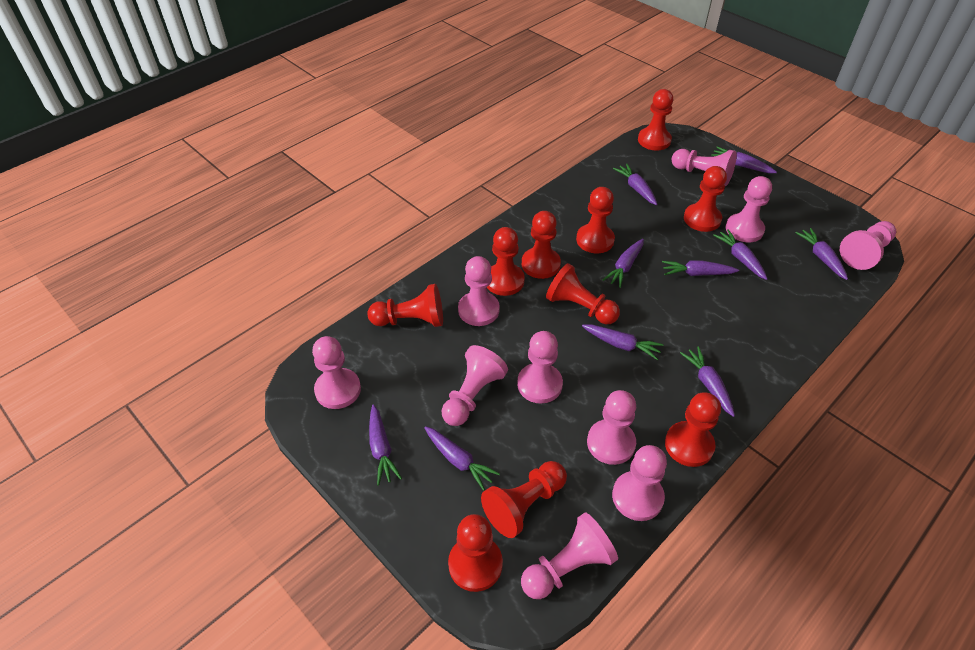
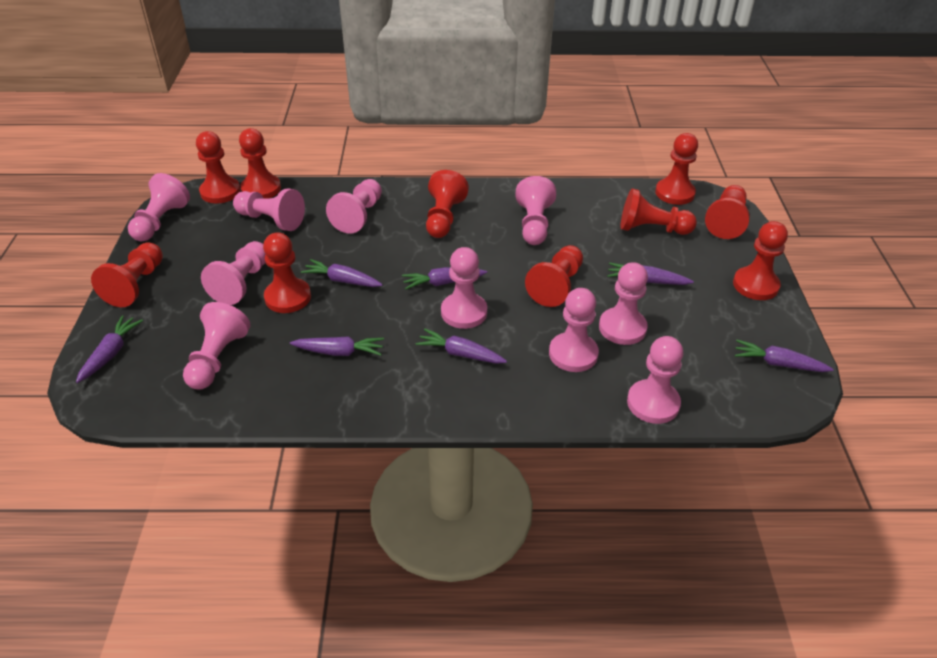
purple carrot: 10 -> 7

